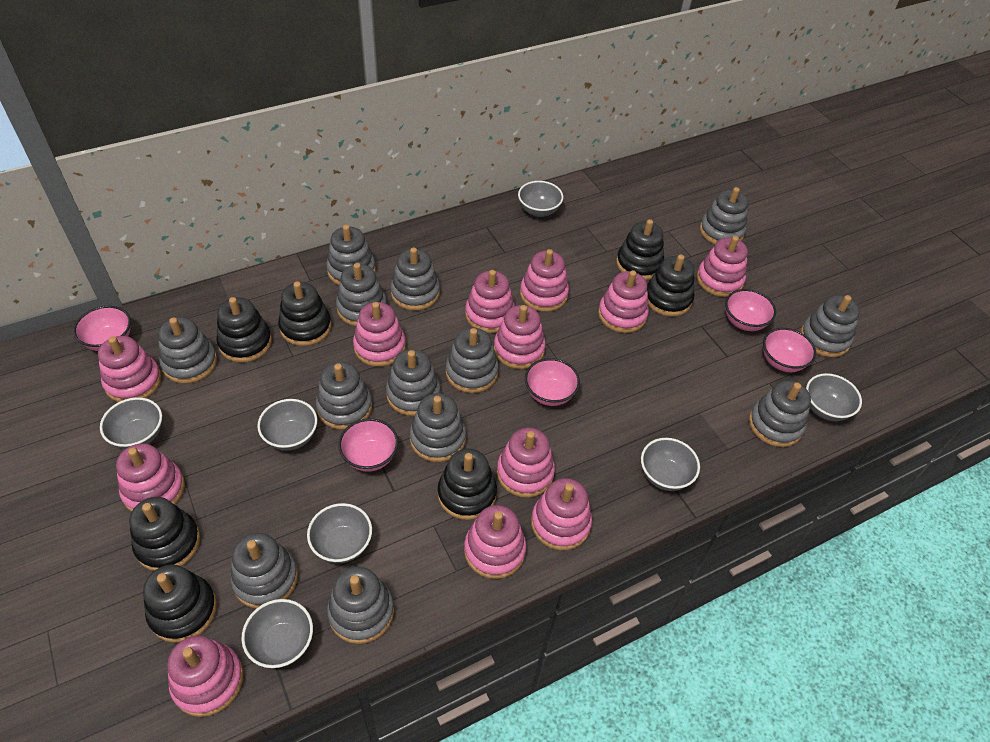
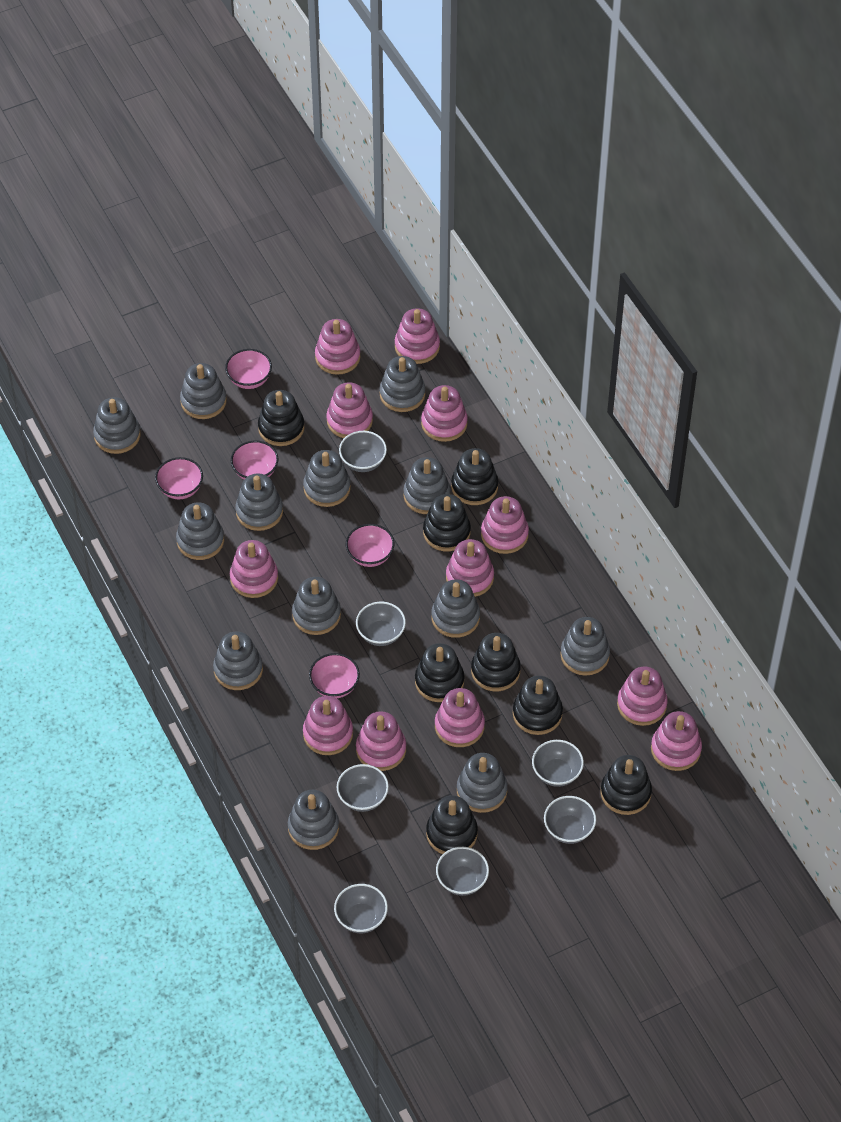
black stacking toy: 7 -> 8

